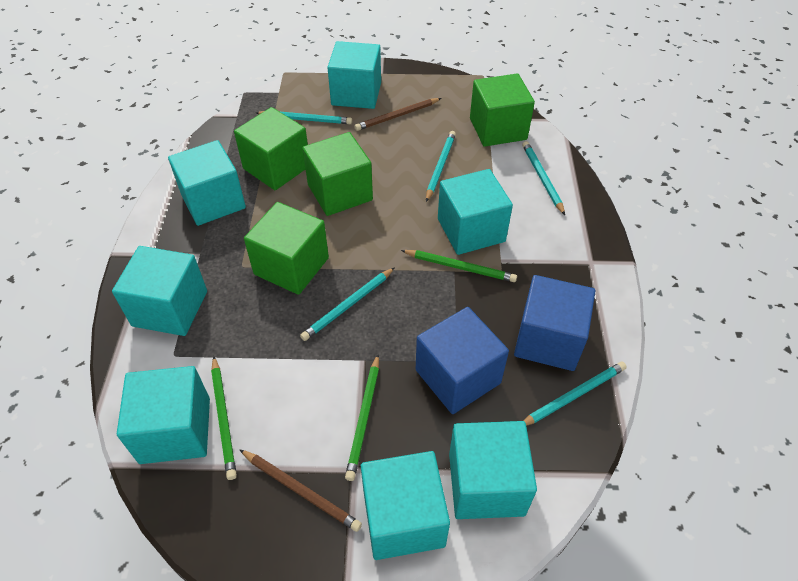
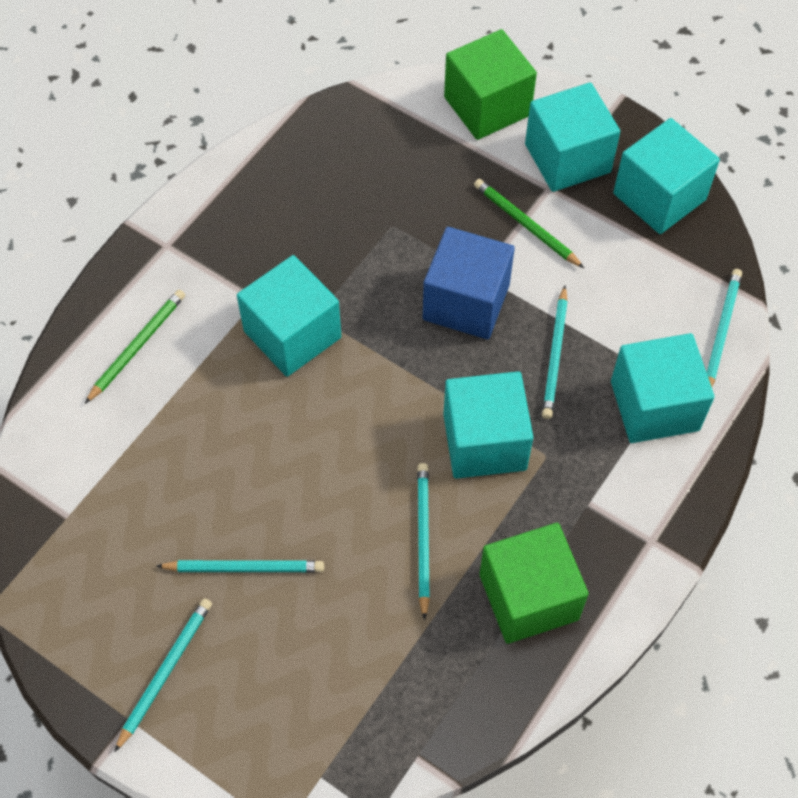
blue cube: 2 -> 1
brown pencil: 2 -> 0
green cube: 4 -> 2
green pencil: 3 -> 2
turquoise cube: 7 -> 5

